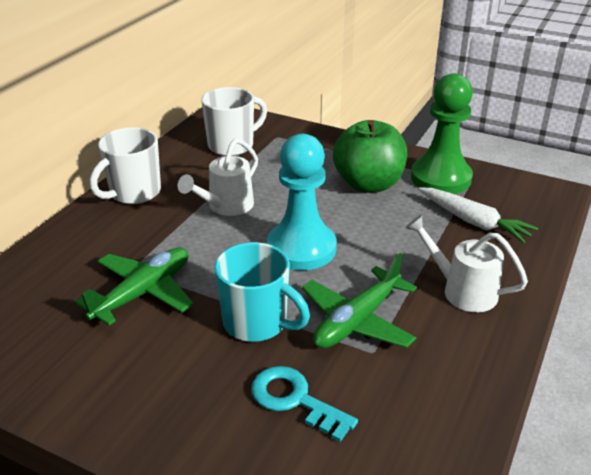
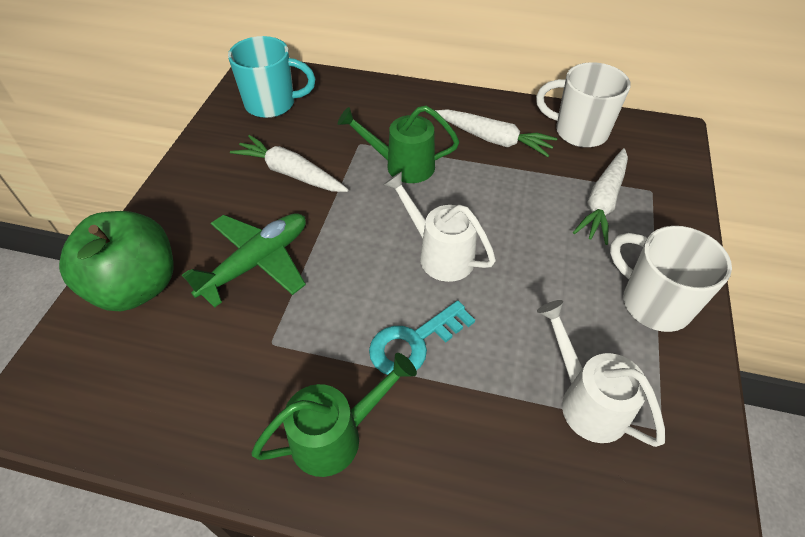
green pawn: 1 -> 0
green plane: 2 -> 1
green watering can: 0 -> 2
turquoise pawn: 1 -> 0
white carrot: 1 -> 3

